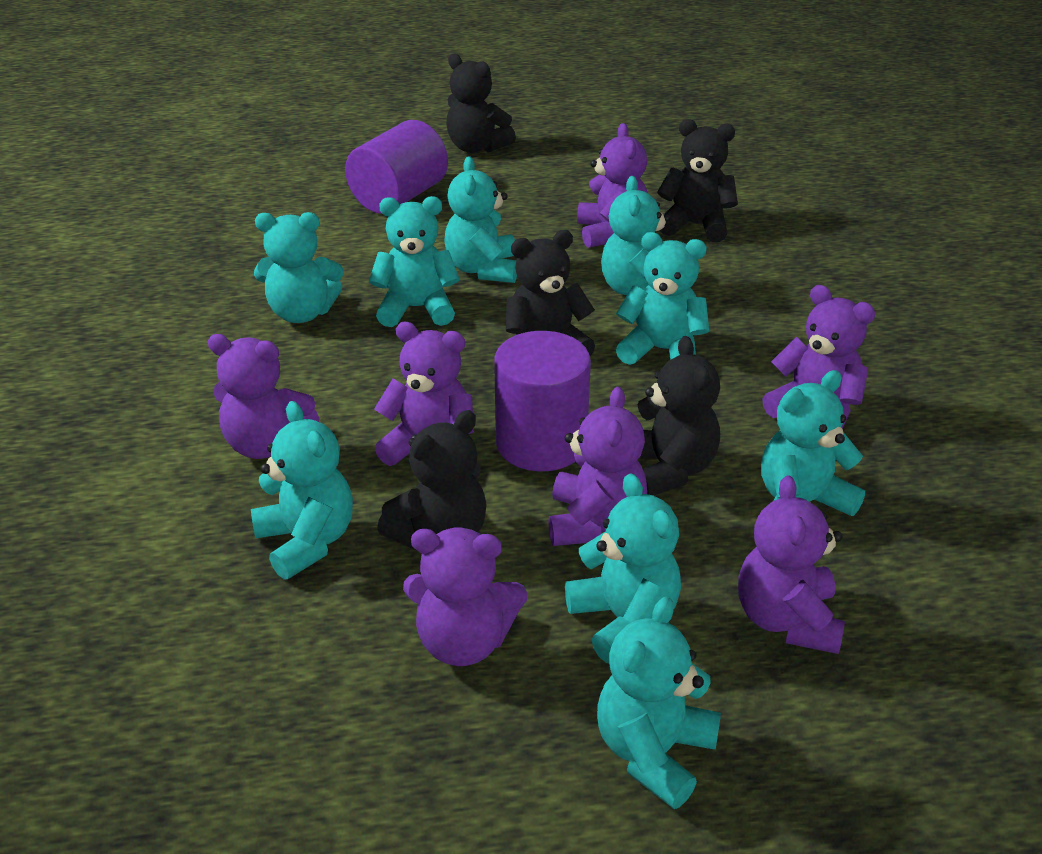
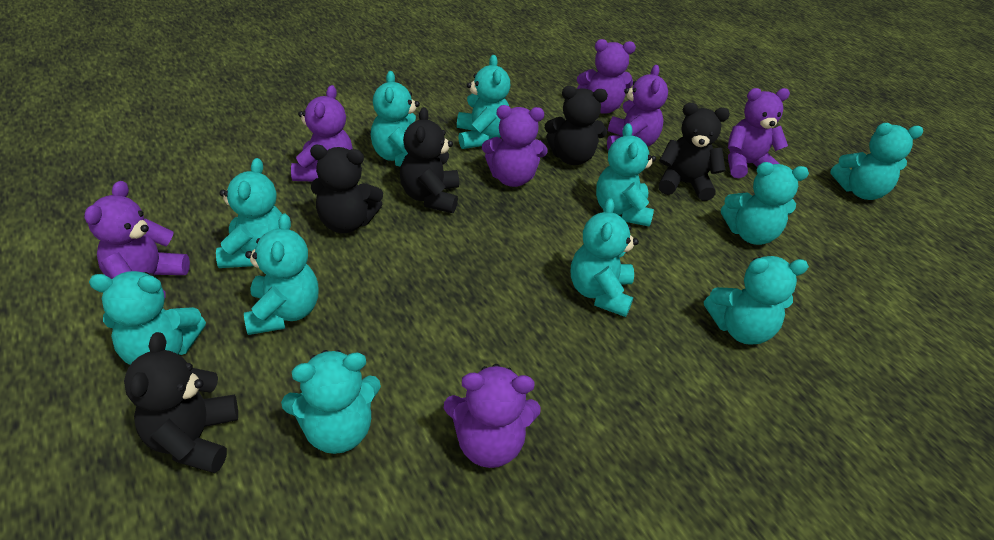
purple cylinder: 2 -> 0
turquoise teddy bear: 9 -> 11

